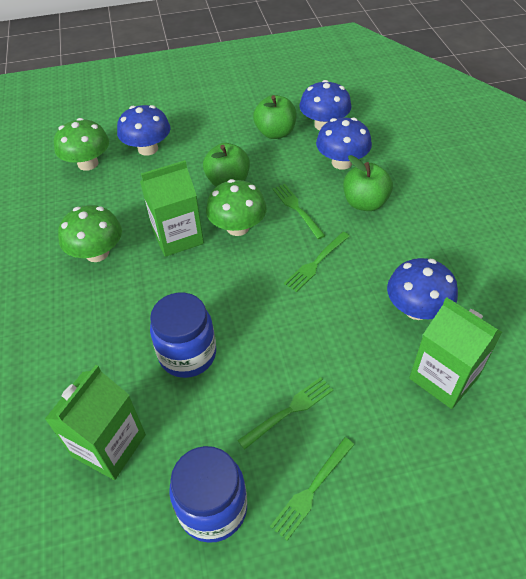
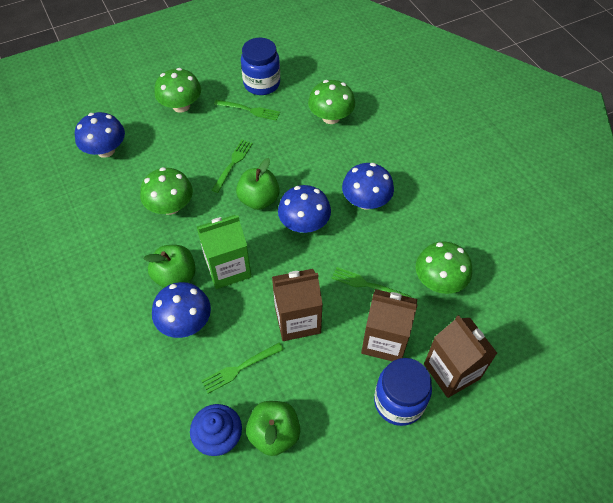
blue cupcake: 0 -> 1
brown carton: 0 -> 3
green carton: 3 -> 1
green mushroom: 3 -> 4

